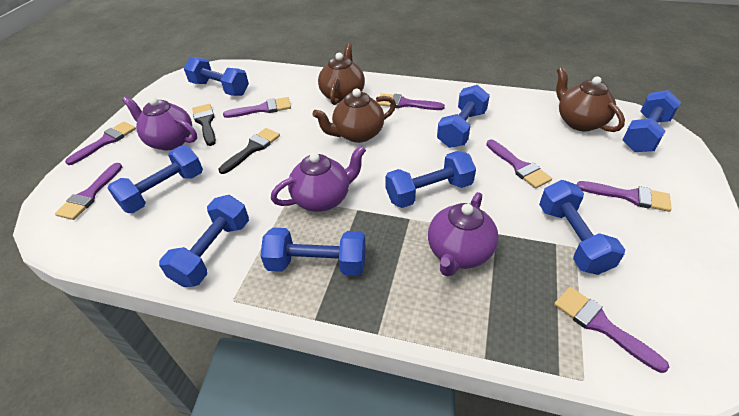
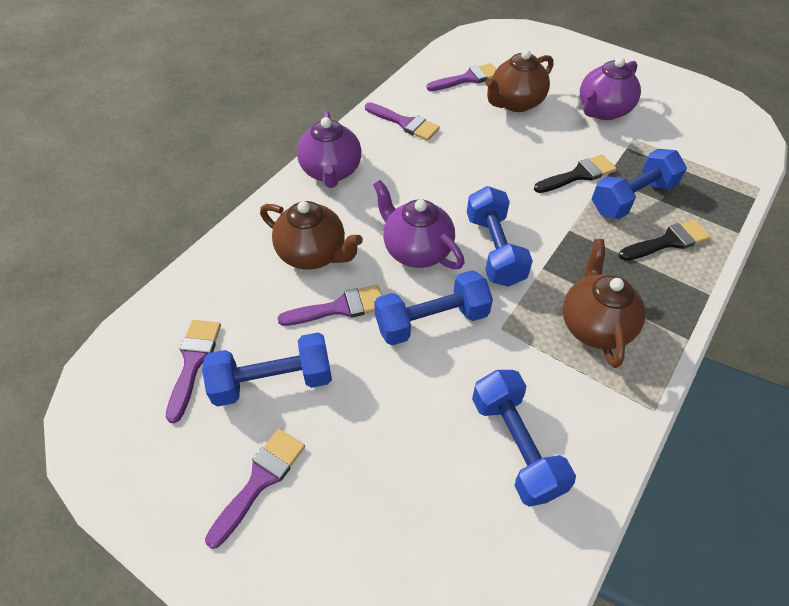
blue dumbbell: 8 -> 5
purple brush: 7 -> 5

